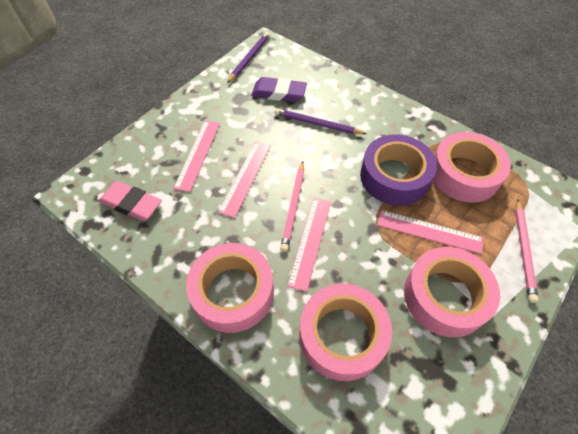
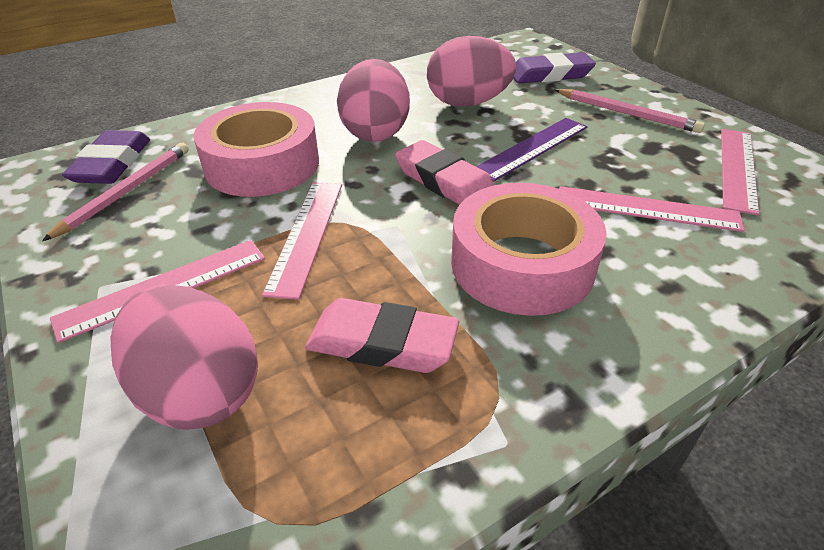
pink egg: 0 -> 3
pink eraser: 1 -> 2
pink tape: 4 -> 2
purple eraser: 1 -> 2
purple pencil: 2 -> 0
purple ruler: 0 -> 1
purple tape: 1 -> 0

